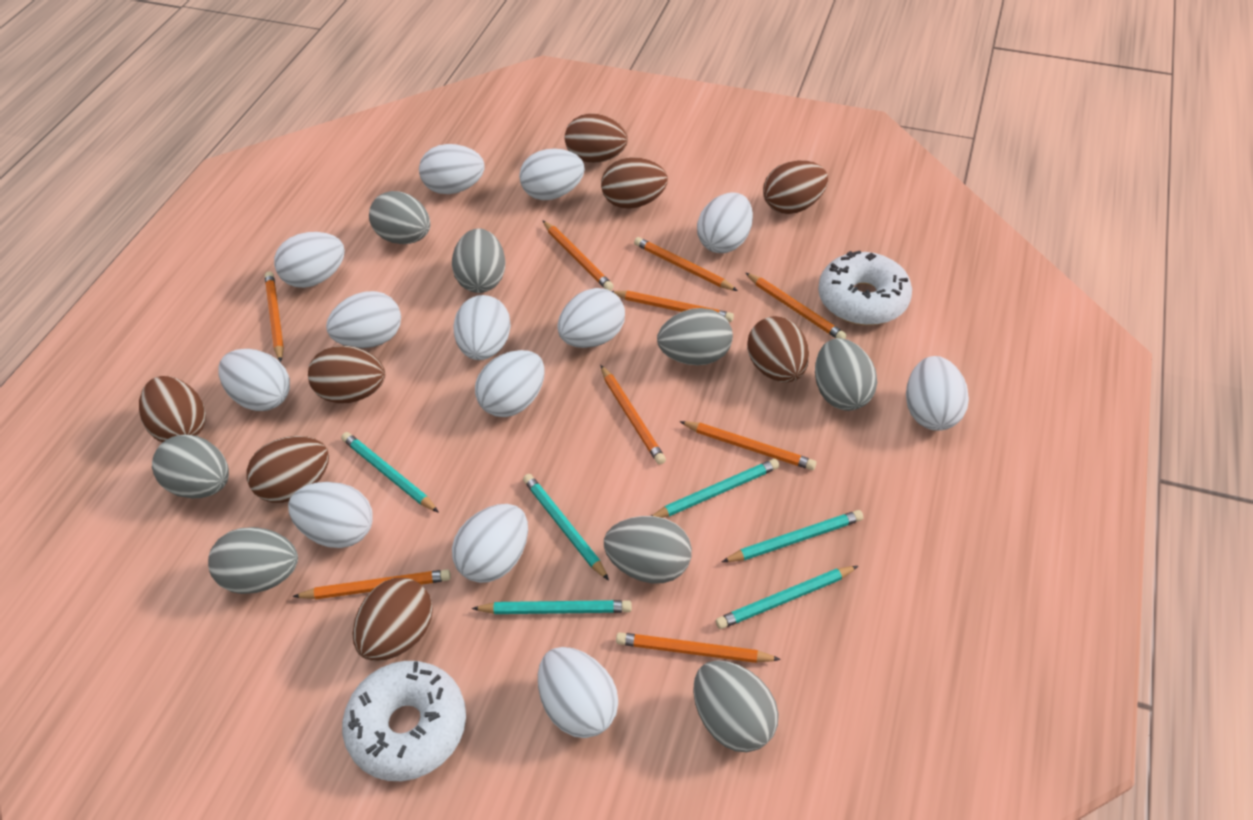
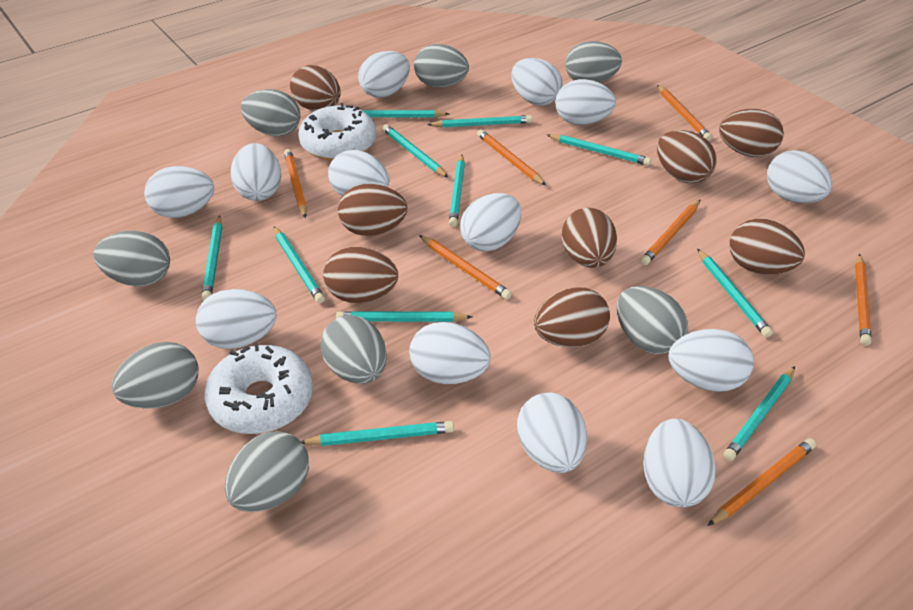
orange pencil: 9 -> 7
turquoise pencil: 6 -> 11

